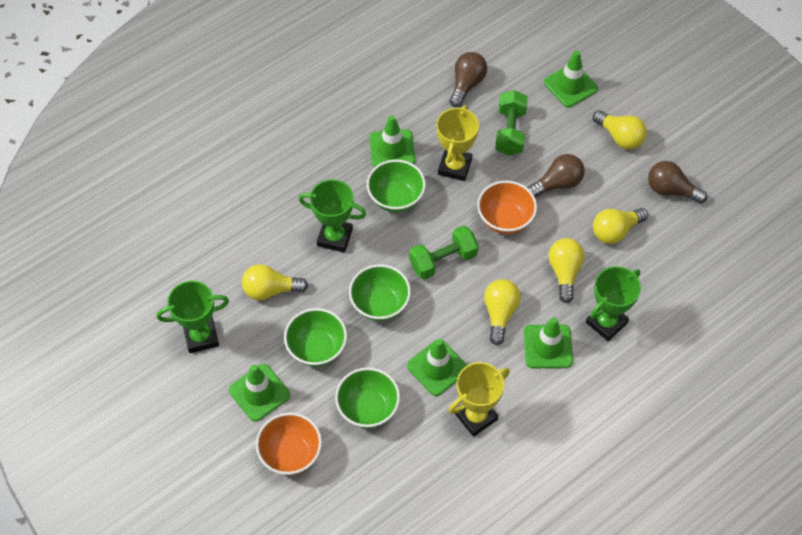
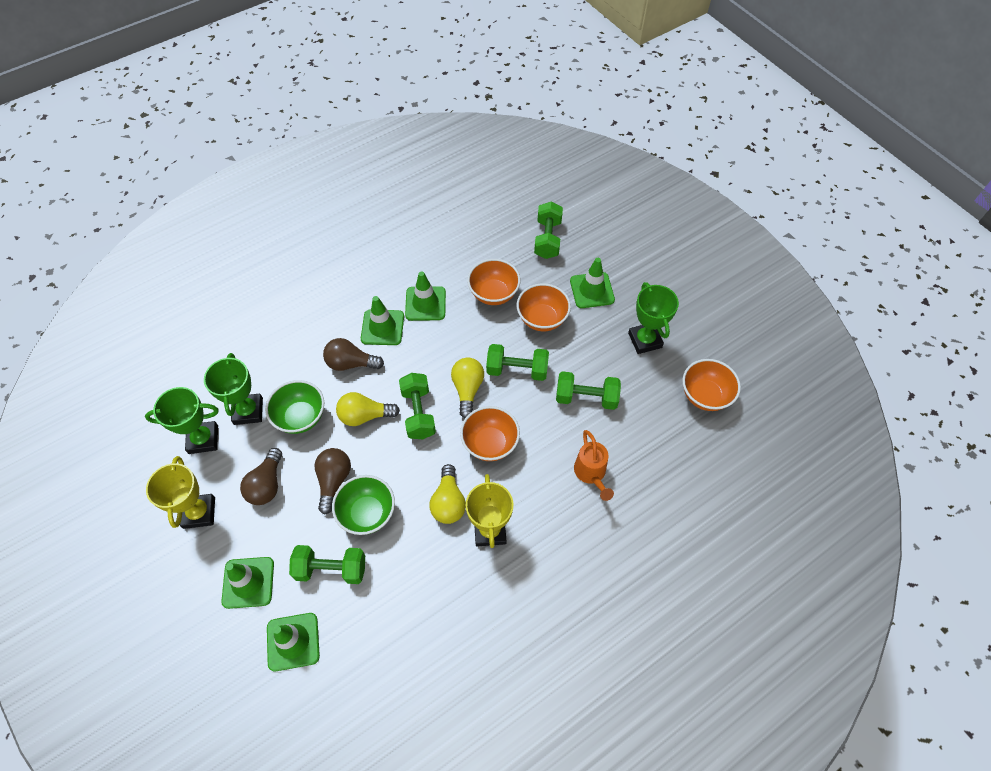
green bowl: 4 -> 2
green dumbbell: 2 -> 5
orange bowl: 2 -> 4
orange watering can: 0 -> 1
yellow light bulb: 5 -> 3

